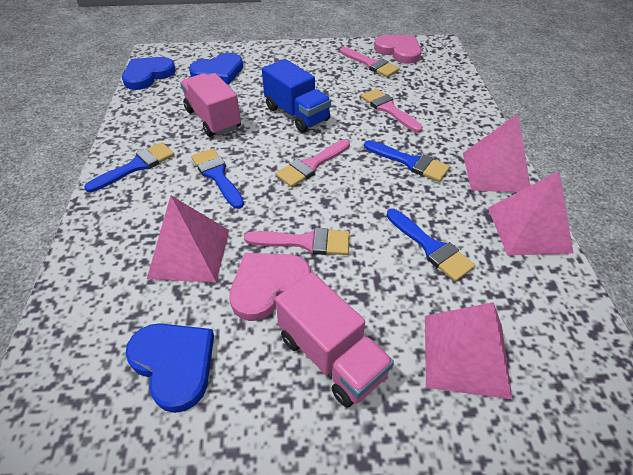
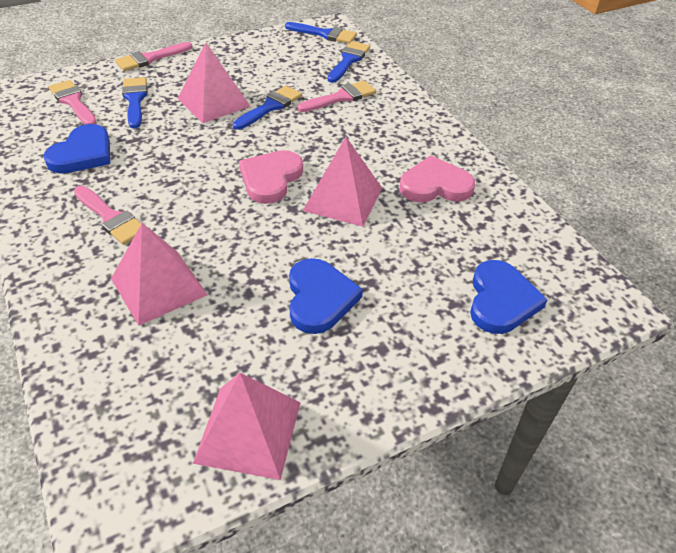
blue truck: 1 -> 0
pink truck: 2 -> 0

